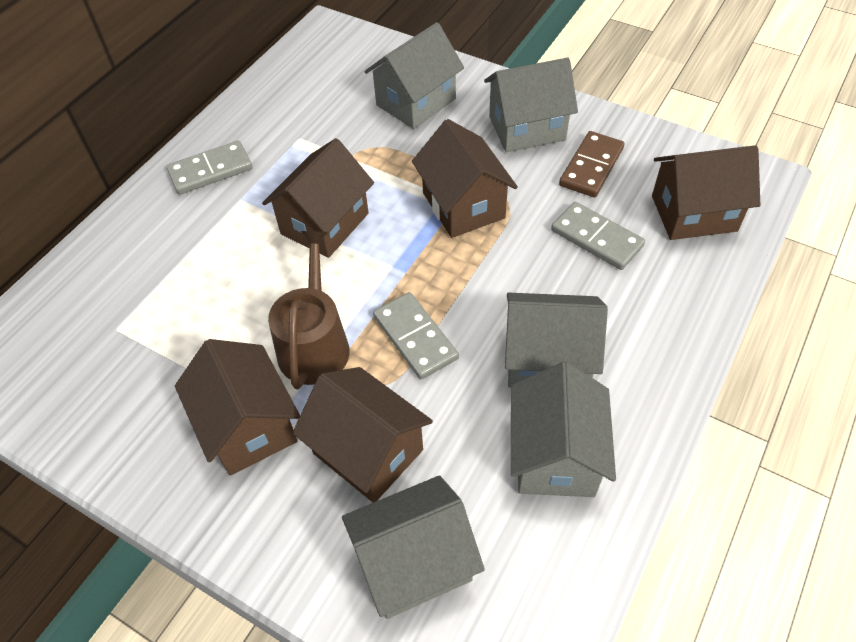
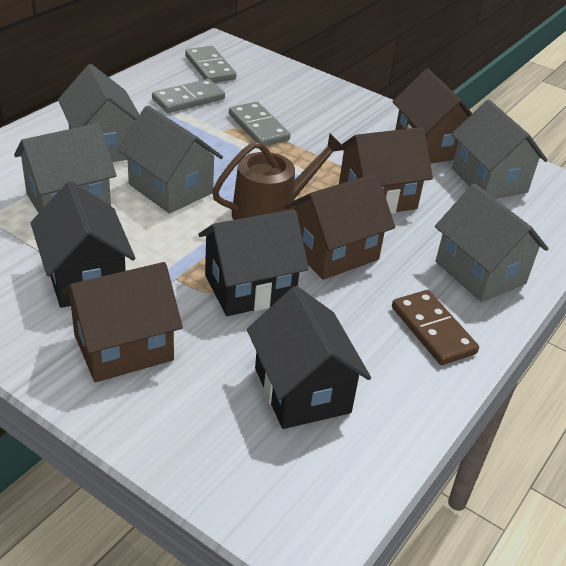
black house: 0 -> 3
brown house: 5 -> 4

